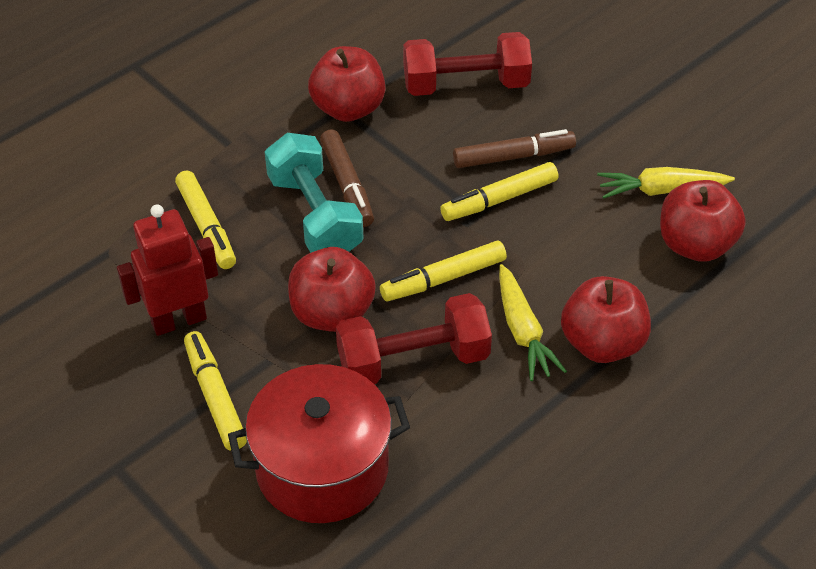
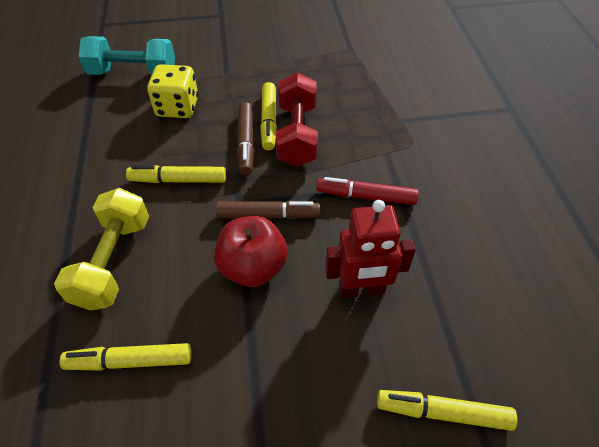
red apple: 4 -> 1
red dumbbell: 2 -> 1
red marker: 0 -> 1
red pot: 1 -> 0
yellow carrot: 2 -> 0
yellow dice: 0 -> 1
yellow dumbbell: 0 -> 1

